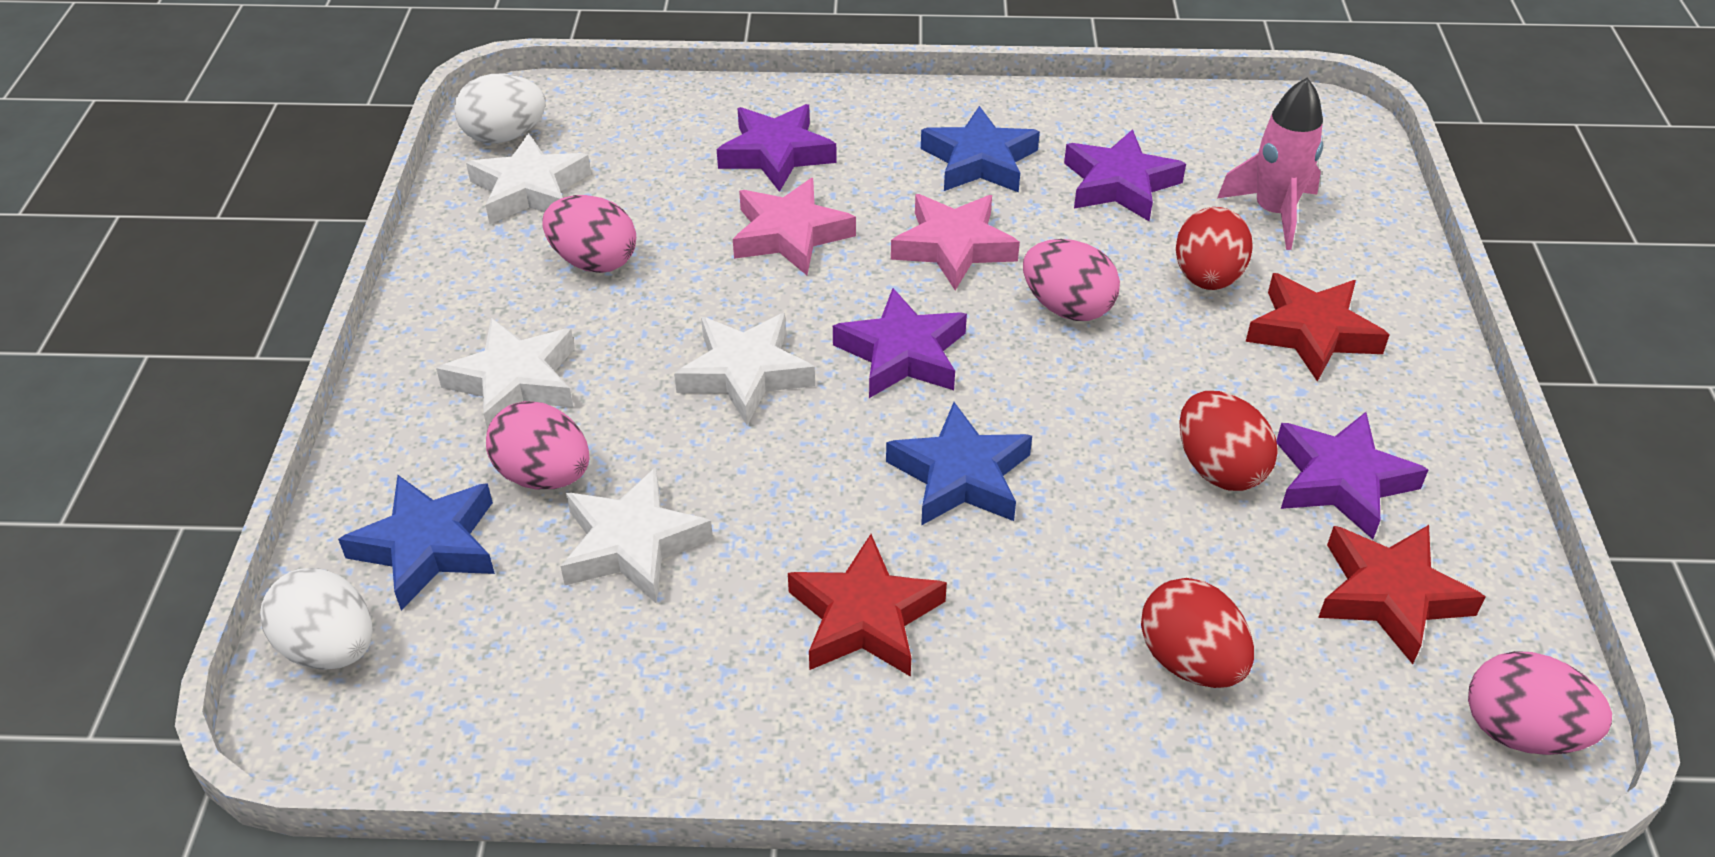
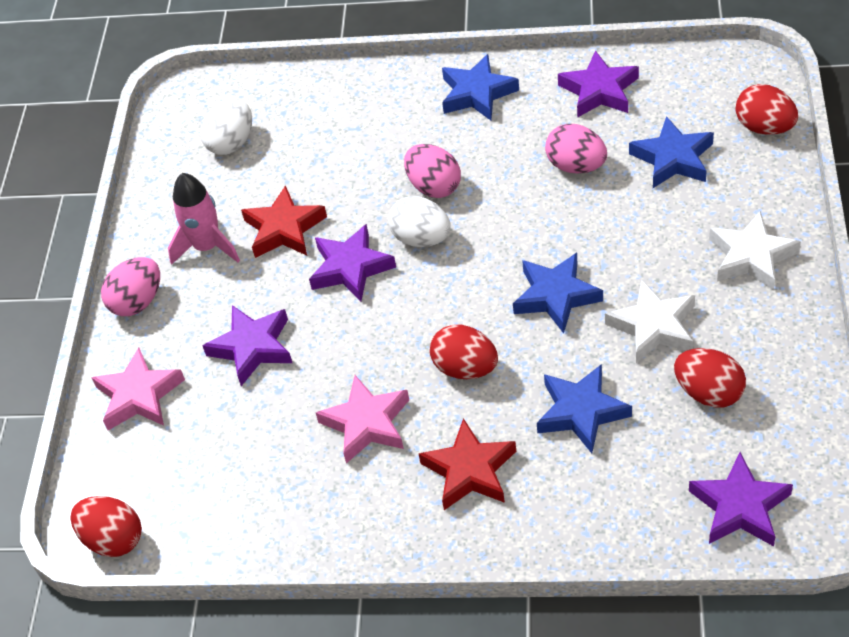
blue star: 3 -> 4
pink egg: 4 -> 3
red egg: 3 -> 4
red star: 3 -> 2
white star: 4 -> 2

